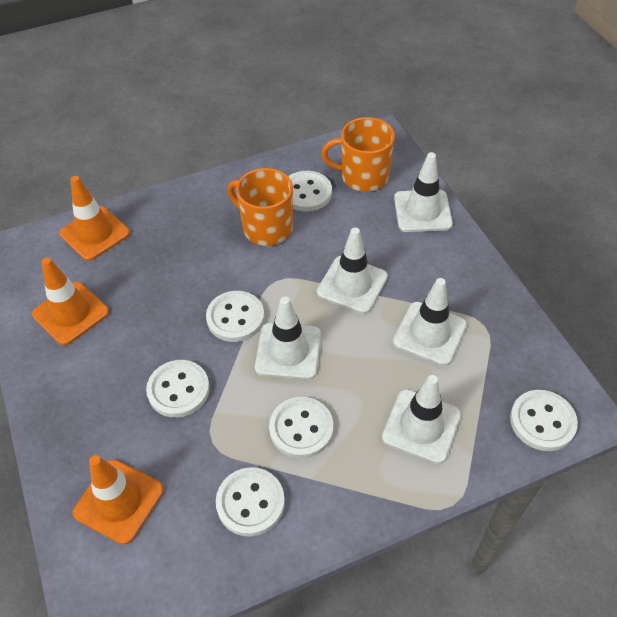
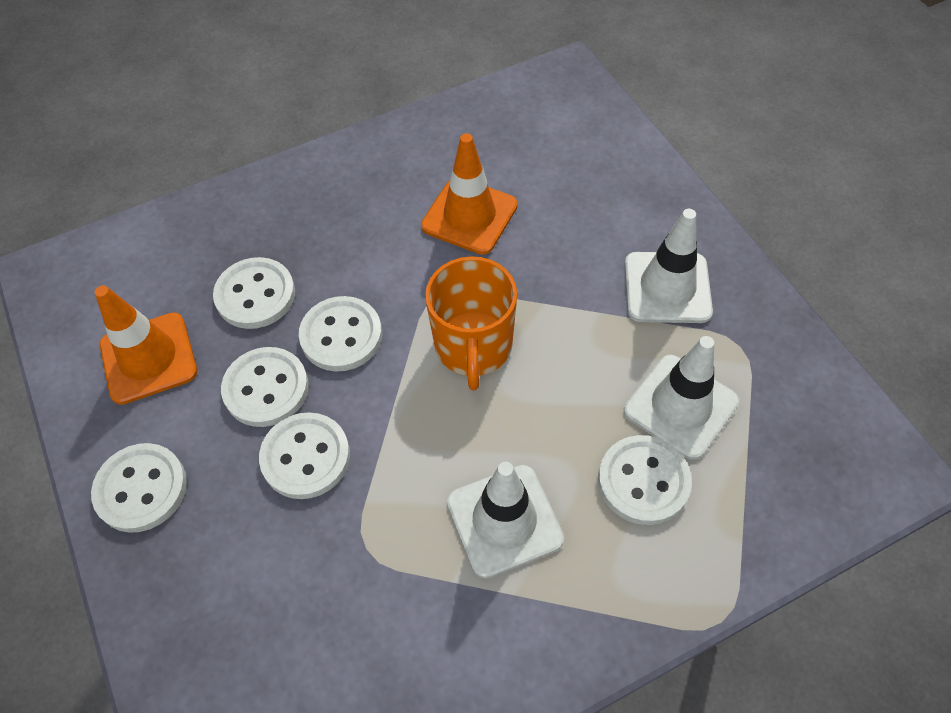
orange mug: 2 -> 1
orange traffic cone: 3 -> 2
white traffic cone: 5 -> 3

